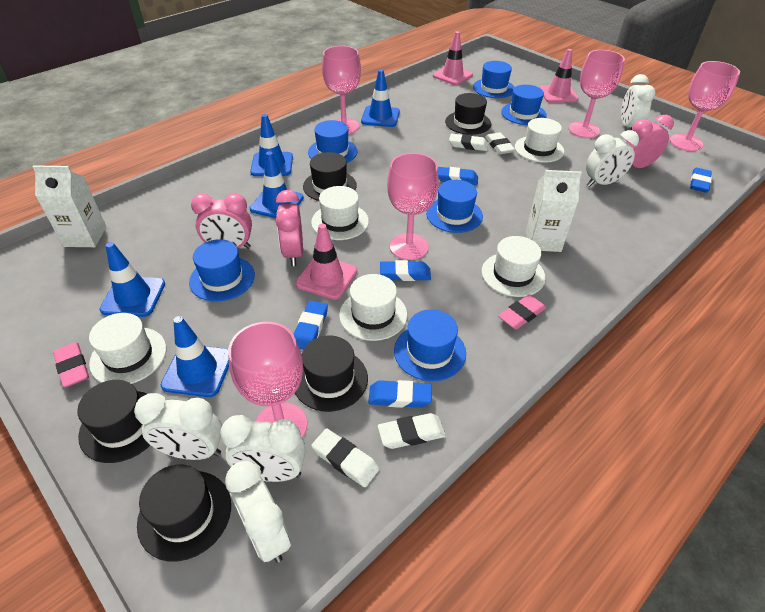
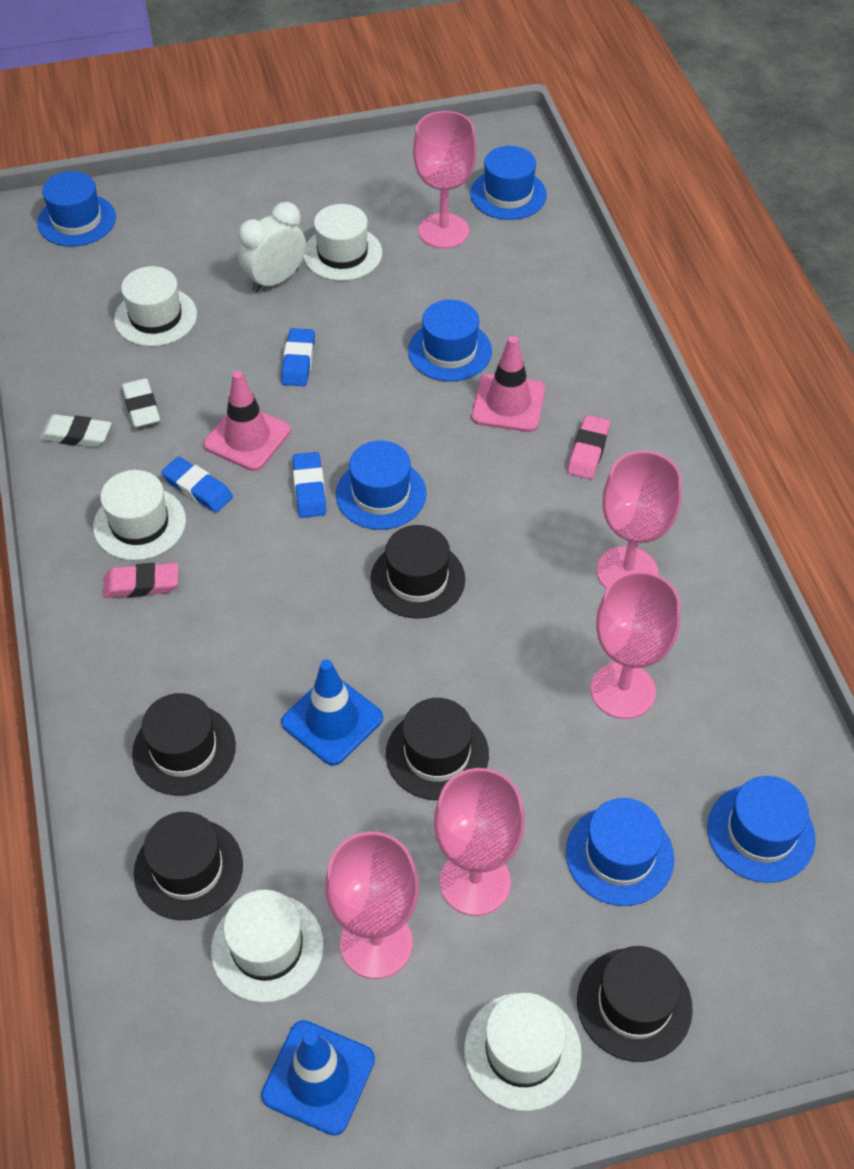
blue eraser: 5 -> 3
blue traffic cone: 5 -> 2
pink clock: 3 -> 0
pink traffic cone: 3 -> 2
white carton: 2 -> 0
white clock: 5 -> 1
white eraser: 4 -> 2

